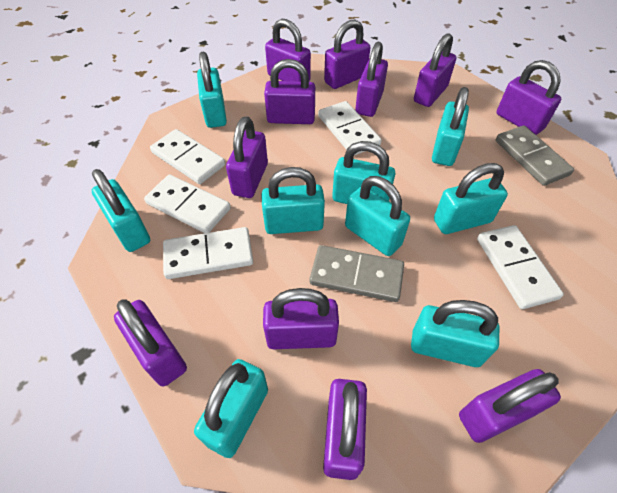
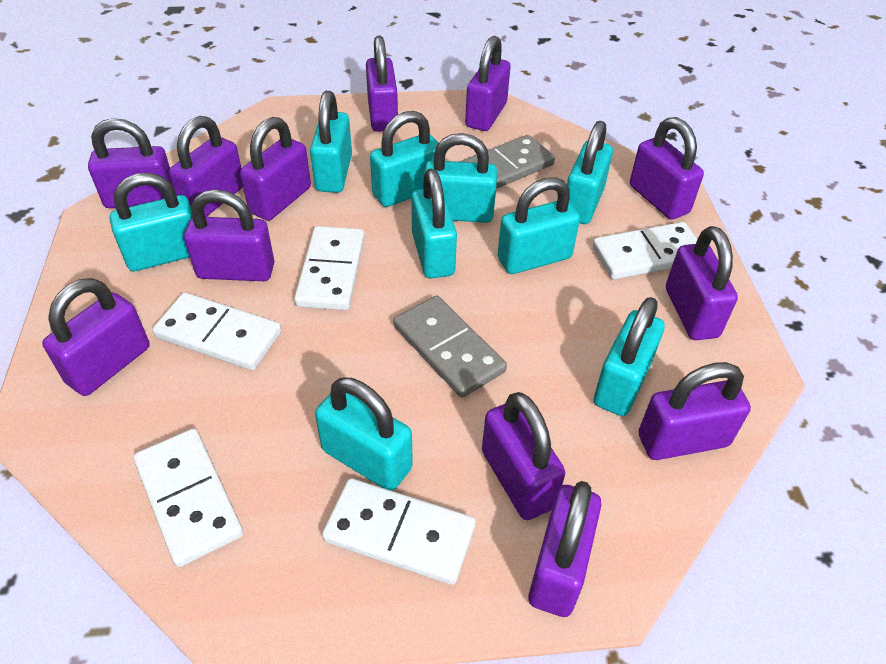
purple padlock: 11 -> 12

